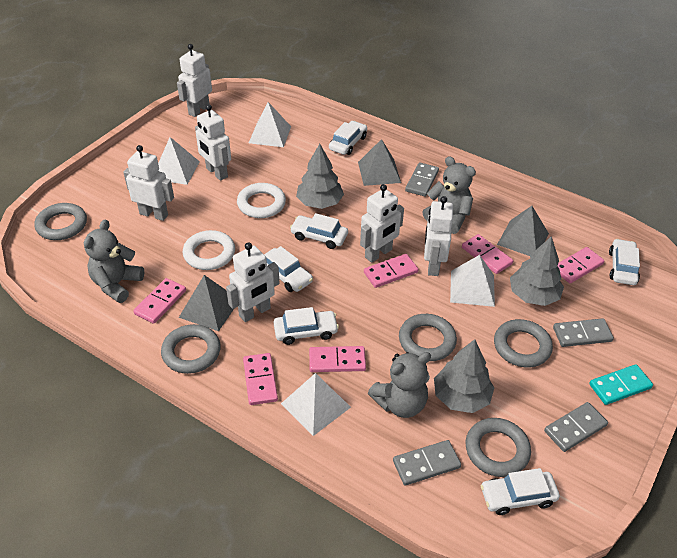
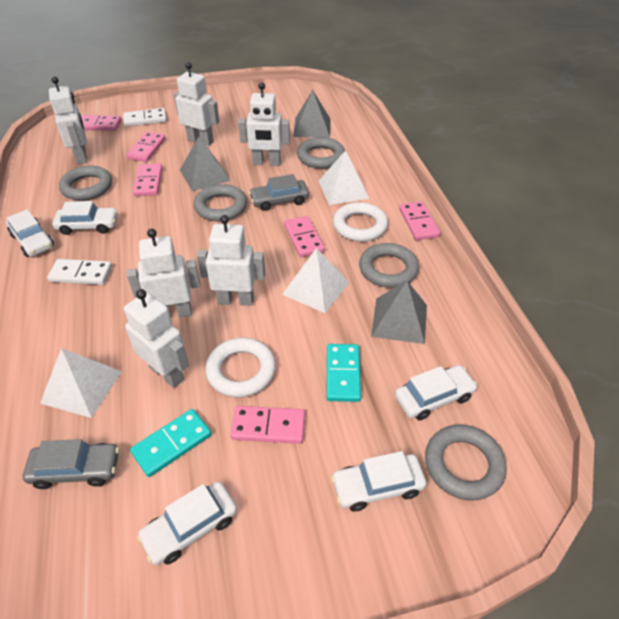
grey car: 0 -> 2
grey domino: 4 -> 0
grey teddy bear: 3 -> 0
grey tree: 3 -> 0
turquoise domino: 1 -> 2
white car: 6 -> 5
white domino: 0 -> 2
white pyramid: 4 -> 3

